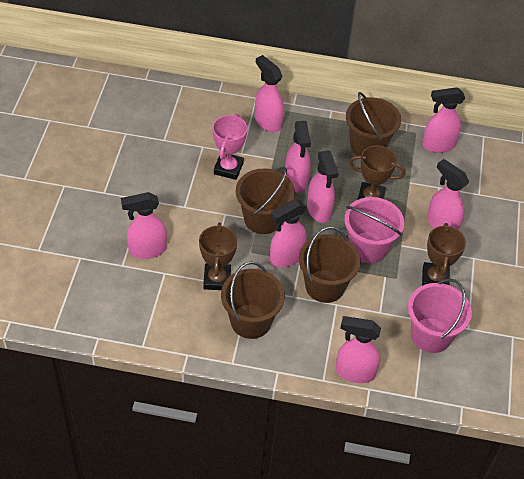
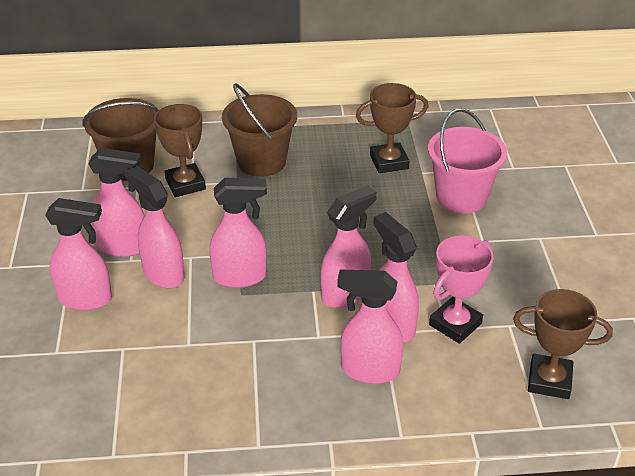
brown bucket: 4 -> 2
pink bucket: 2 -> 1
pink spray bottle: 8 -> 7

